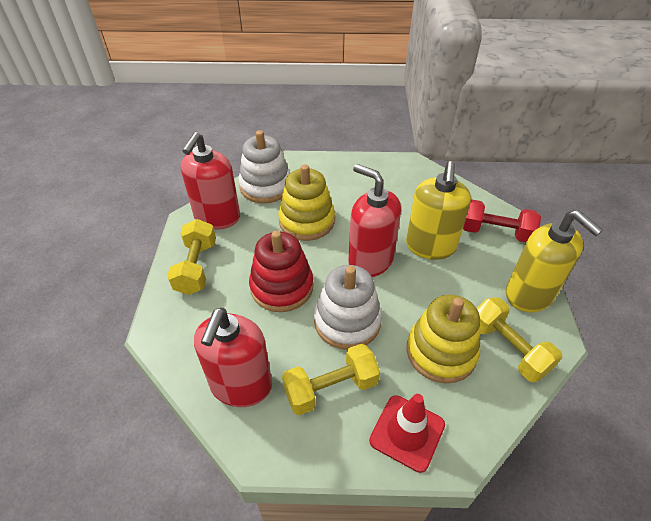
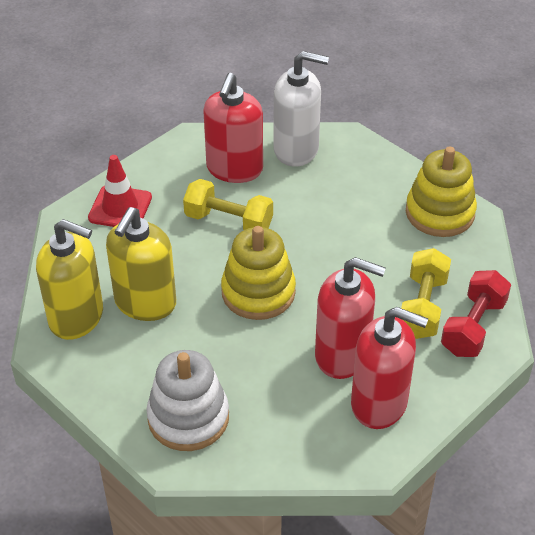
red stacking toy: 1 -> 0
white soap dispenser: 0 -> 1
white stacking toy: 2 -> 1
yellow dumbbell: 3 -> 2

